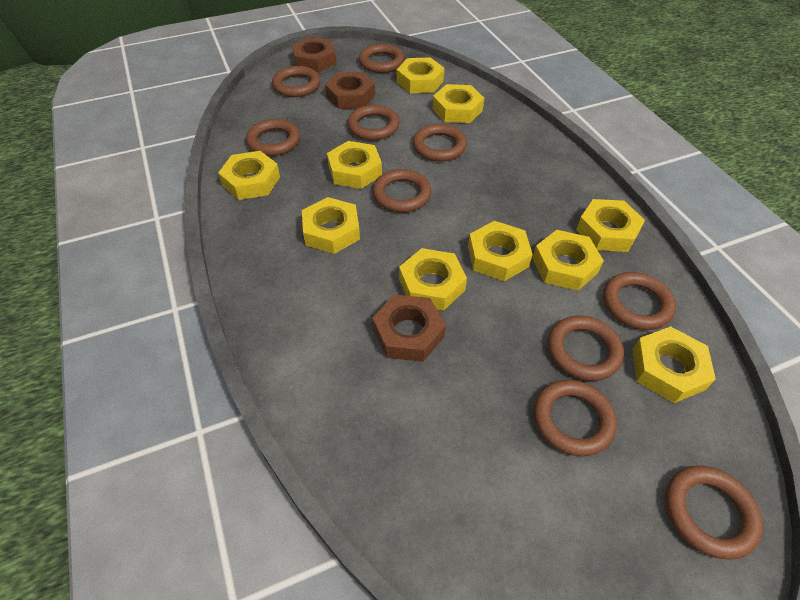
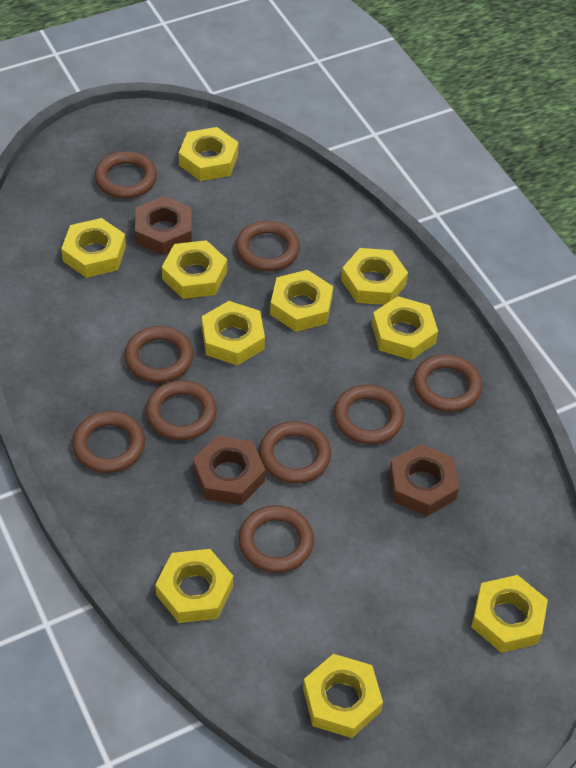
brown ring: 10 -> 9

